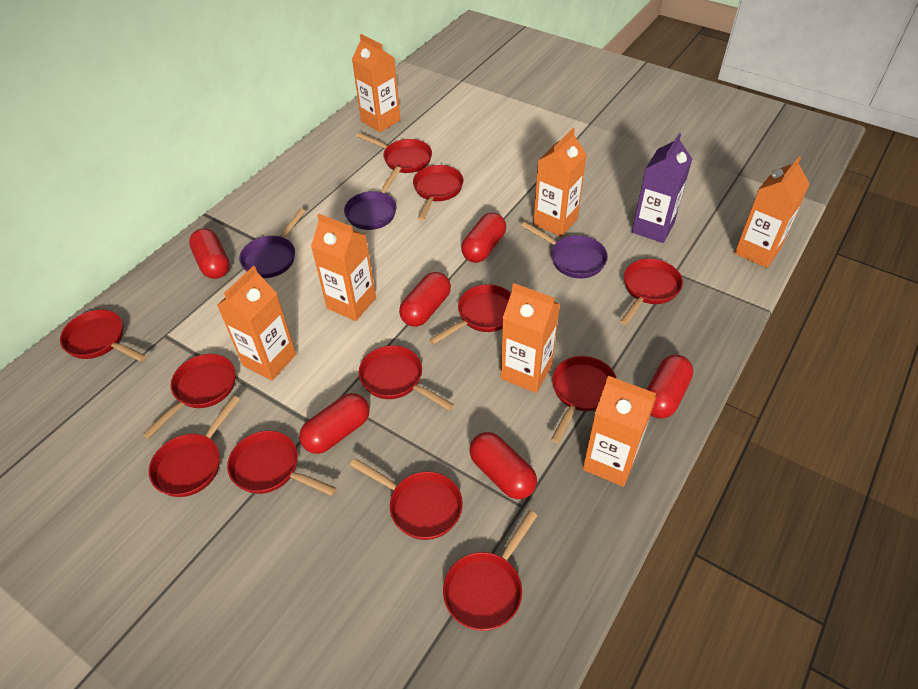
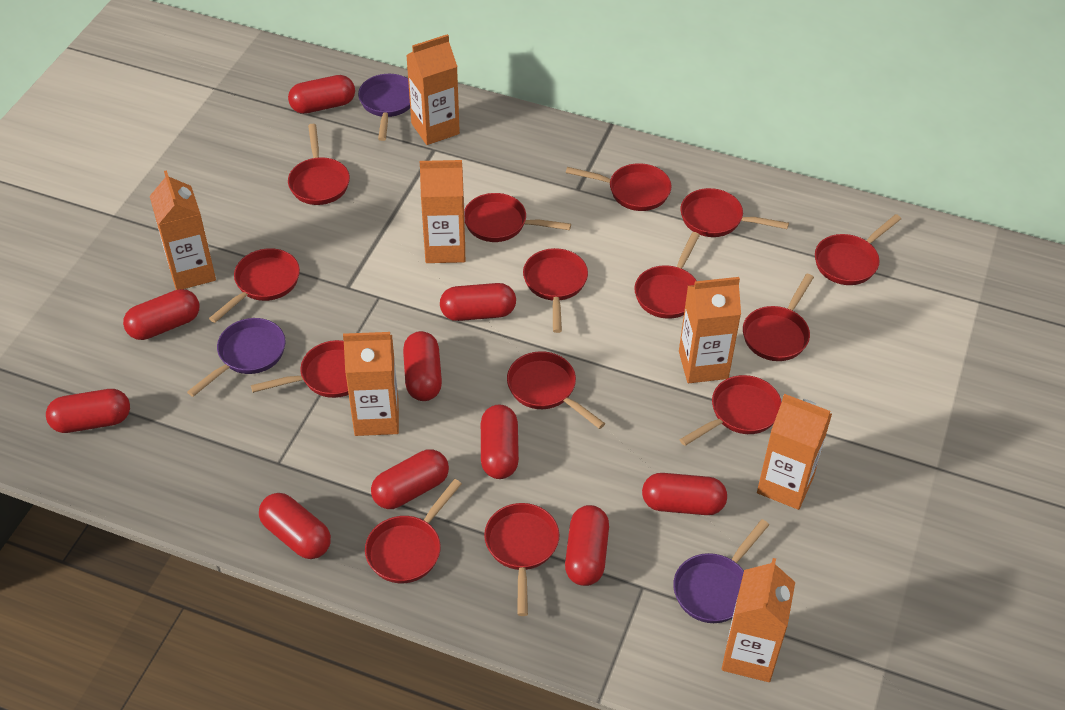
purple carton: 1 -> 0
red capsule: 6 -> 10
red pan: 12 -> 14

